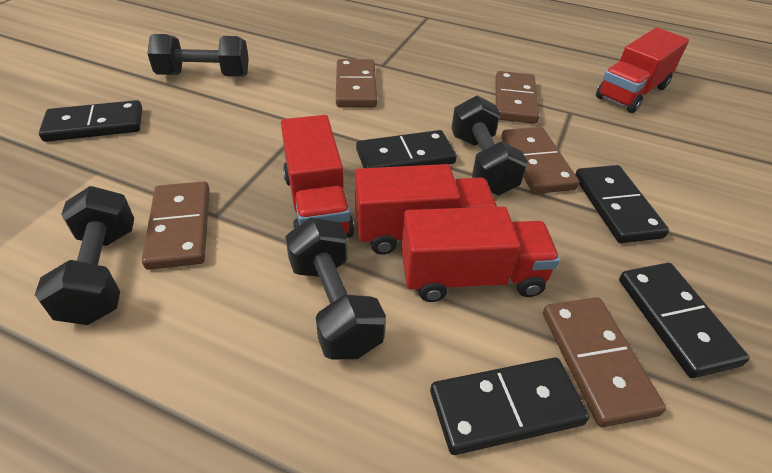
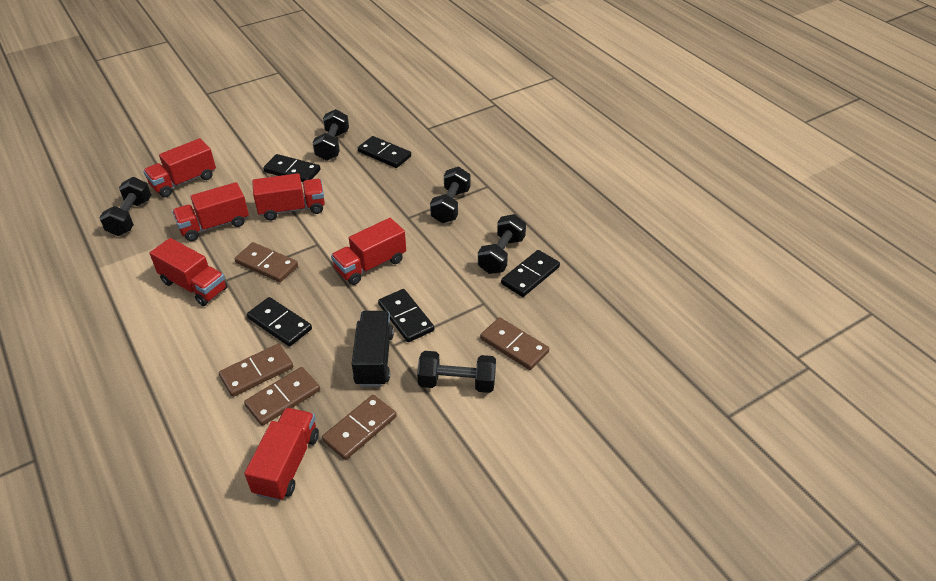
black dumbbell: 4 -> 5
black truck: 0 -> 1
red truck: 4 -> 6

